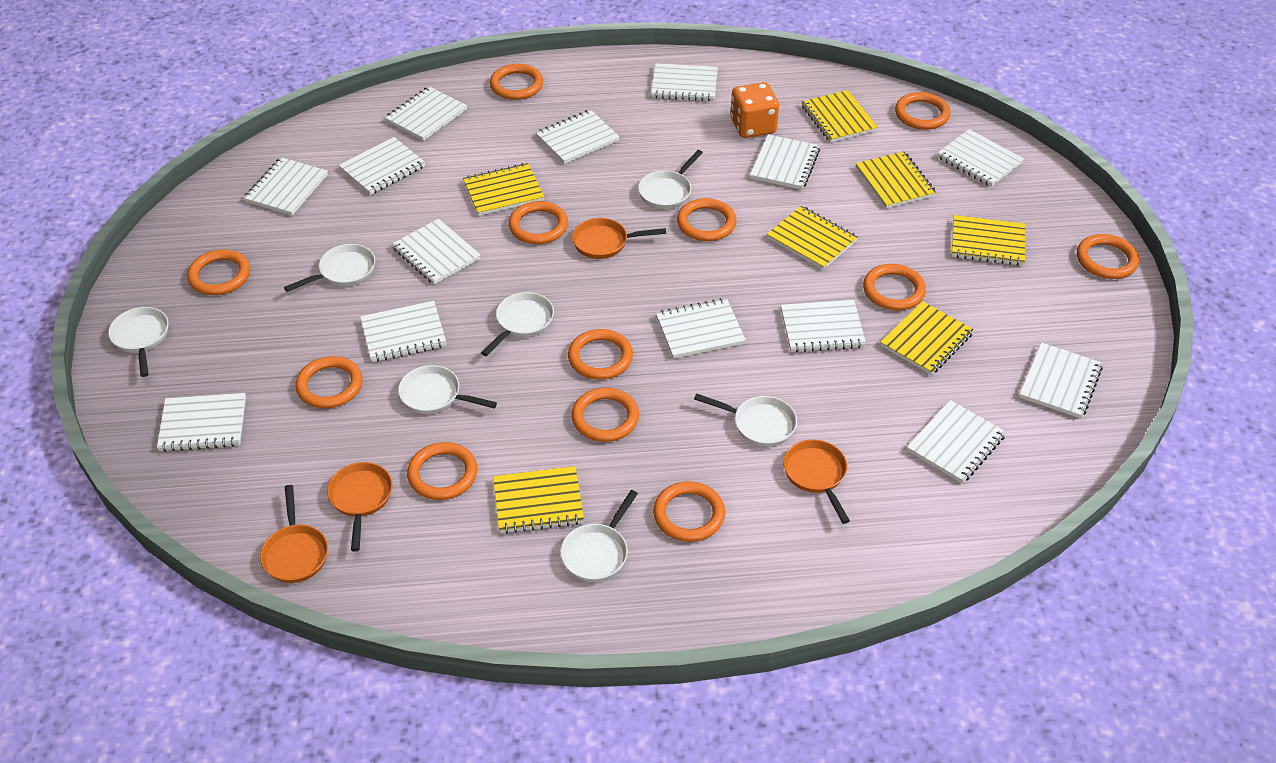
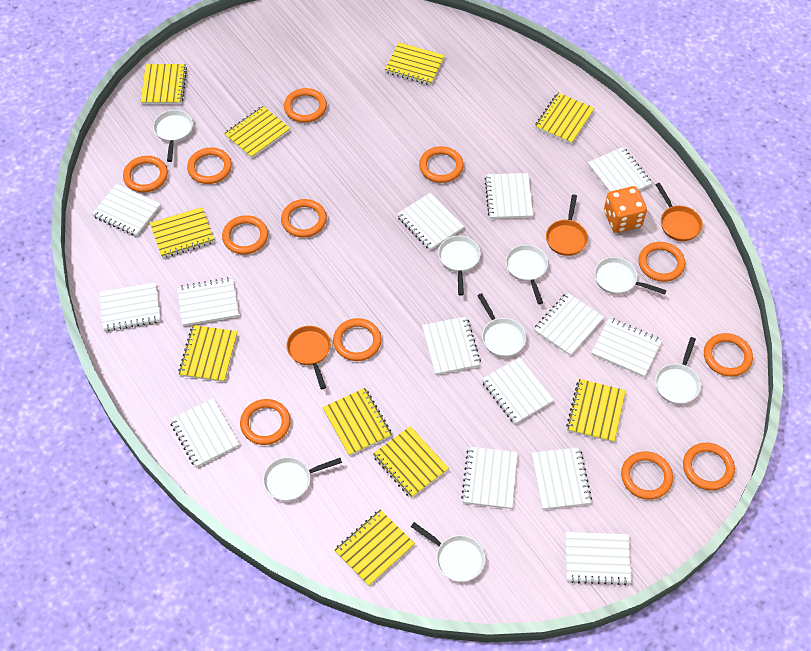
orange pan: 4 -> 3
white pan: 7 -> 8
yellow notebook: 7 -> 10

